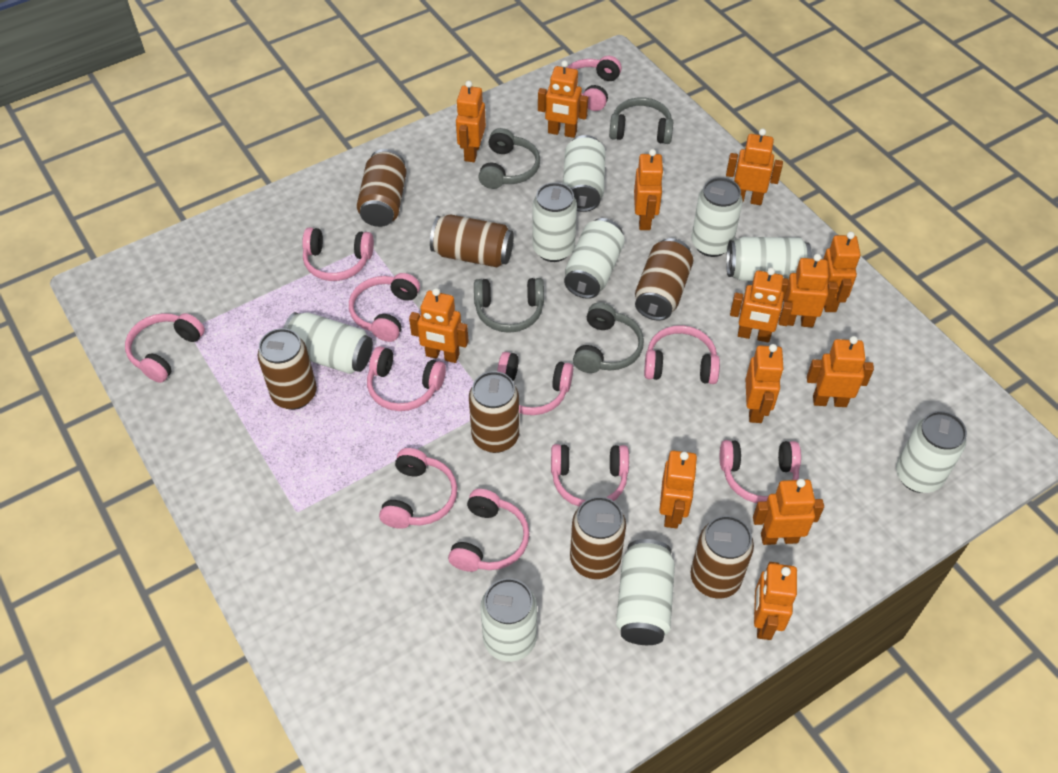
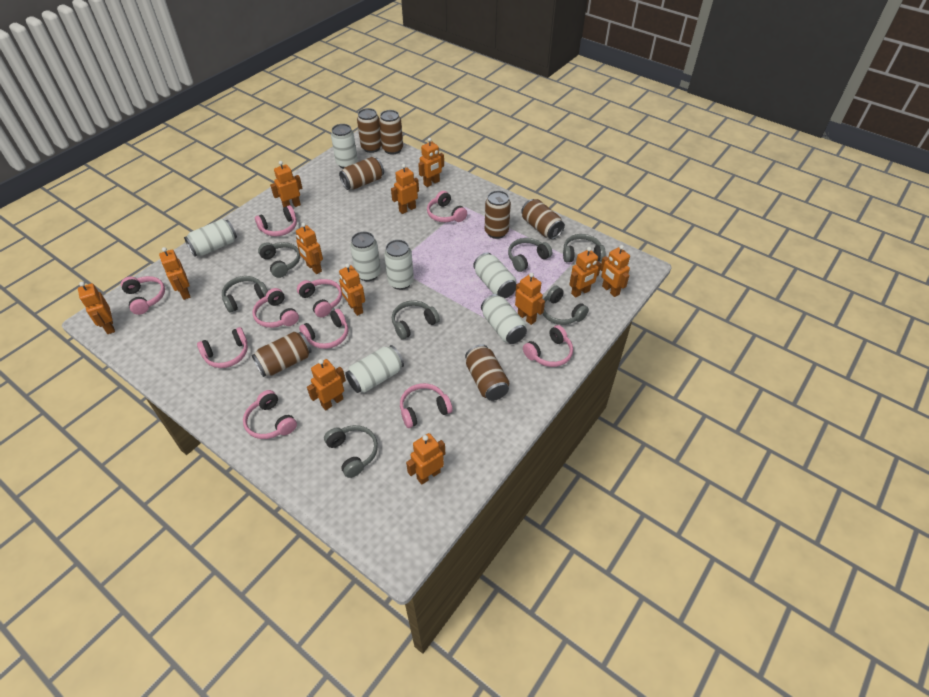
grey headphones: 4 -> 7
orange robot: 13 -> 12
pink headphones: 11 -> 10
white can: 9 -> 7

